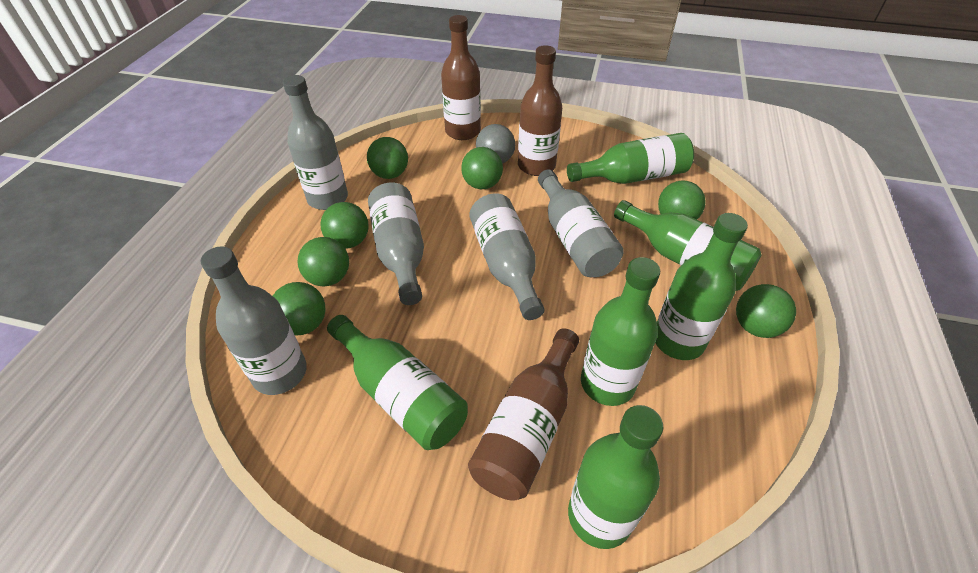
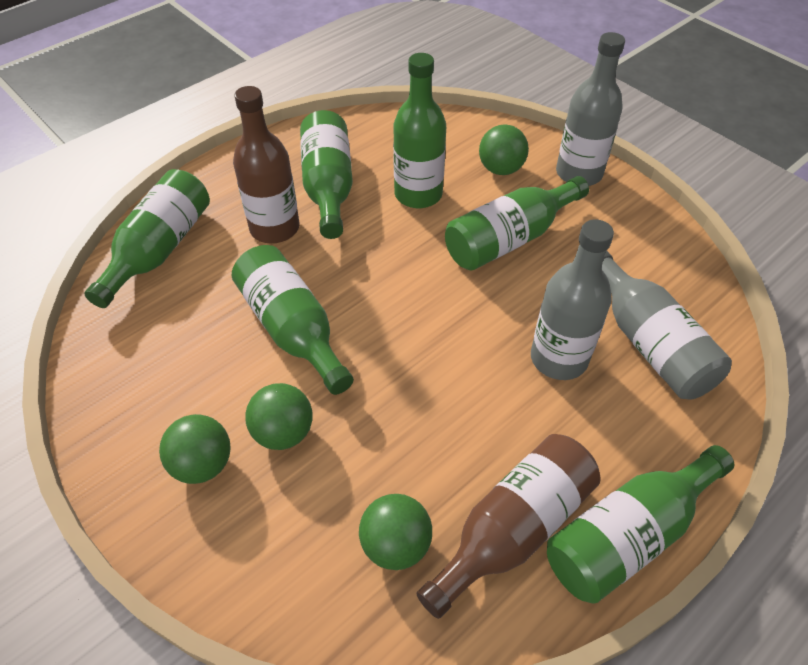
brown bottle: 3 -> 2
green ball: 7 -> 4
grey ball: 1 -> 0
grey bottle: 5 -> 3

